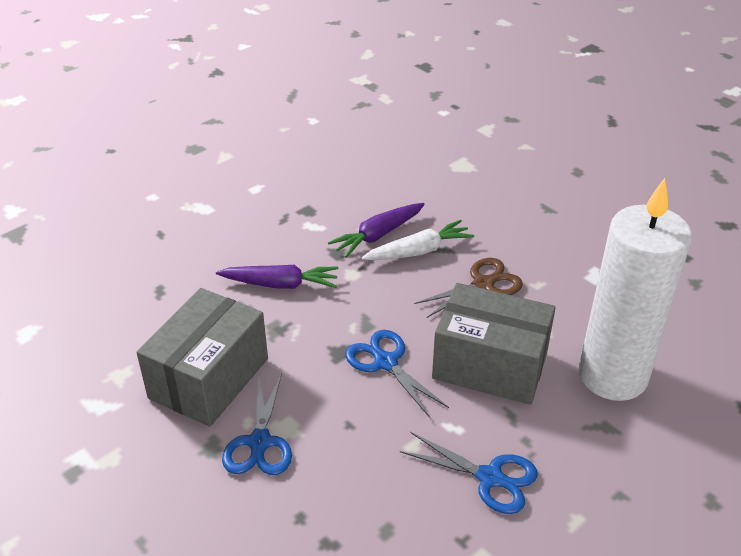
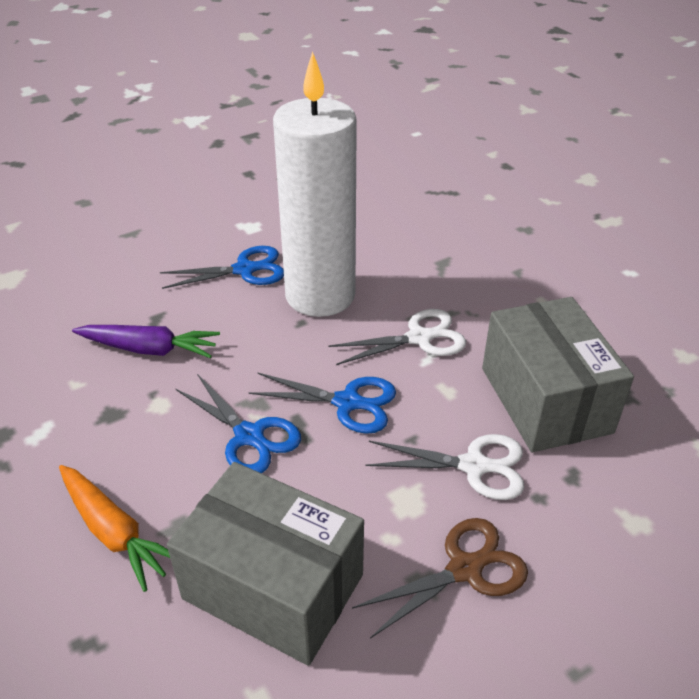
orange carrot: 0 -> 1
purple carrot: 2 -> 1
white carrot: 1 -> 0
white scissors: 0 -> 2

